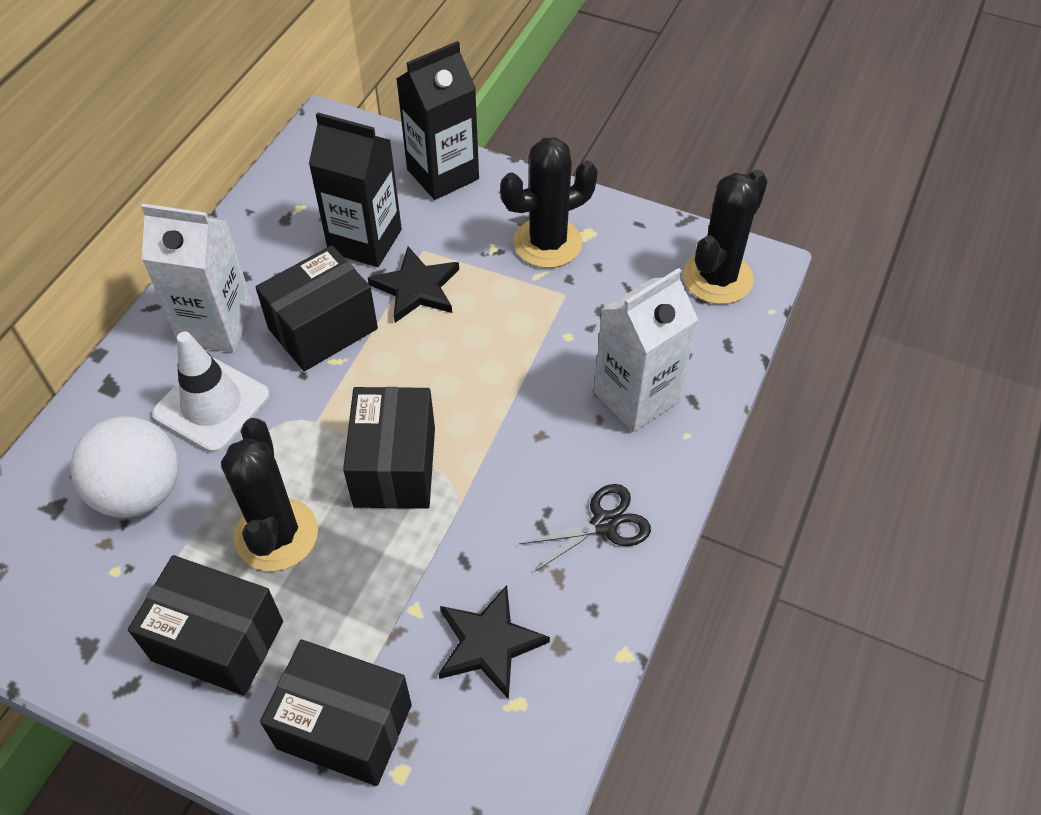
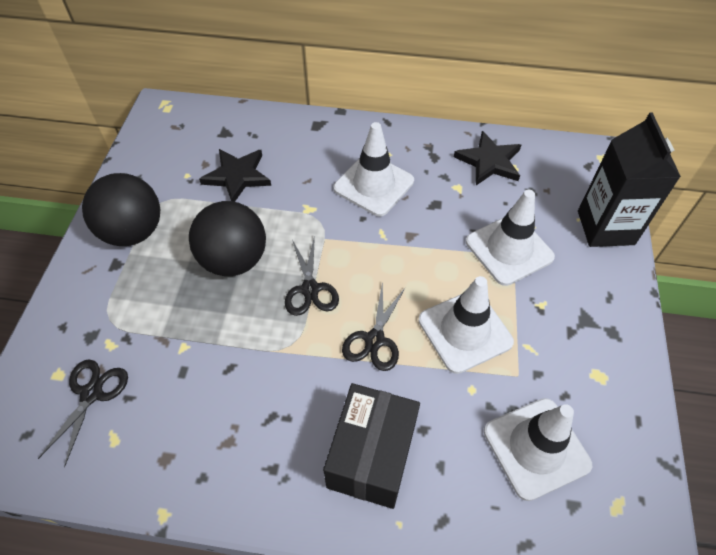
black ball: 0 -> 2
black box: 4 -> 1
black cactus: 3 -> 0
black carton: 2 -> 1
black scissors: 1 -> 3
white ball: 1 -> 0
white carton: 2 -> 0
white traffic cone: 1 -> 4

